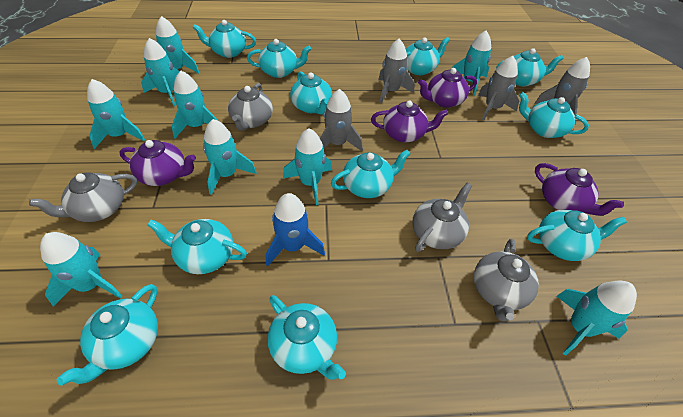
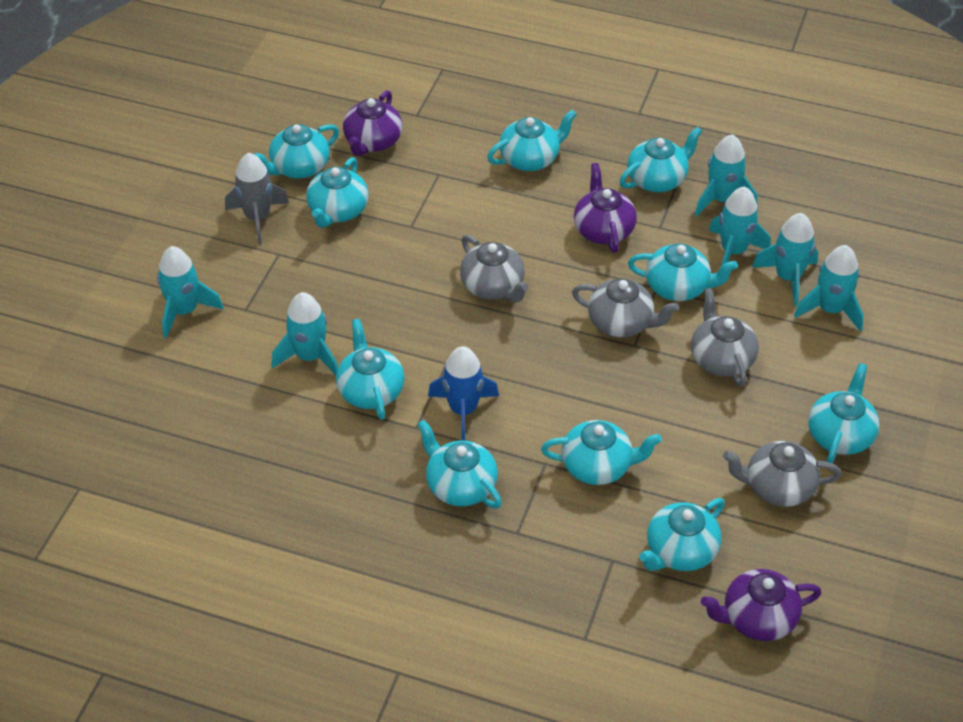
grey rocket: 4 -> 1
purple teapot: 4 -> 3
turquoise rocket: 9 -> 6
turquoise teapot: 11 -> 10

